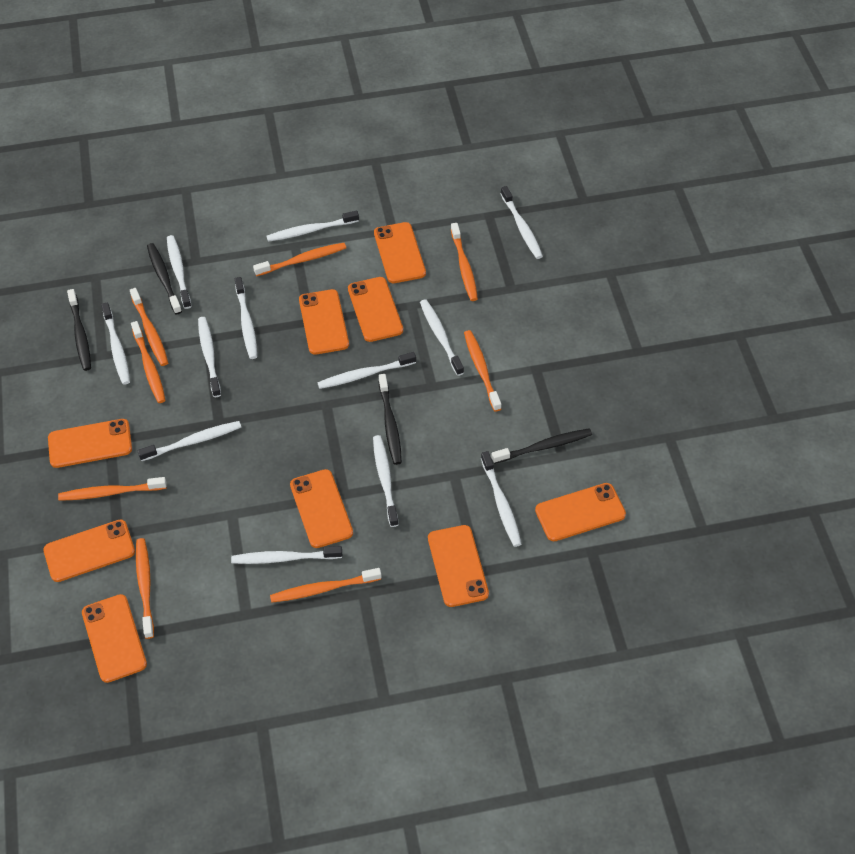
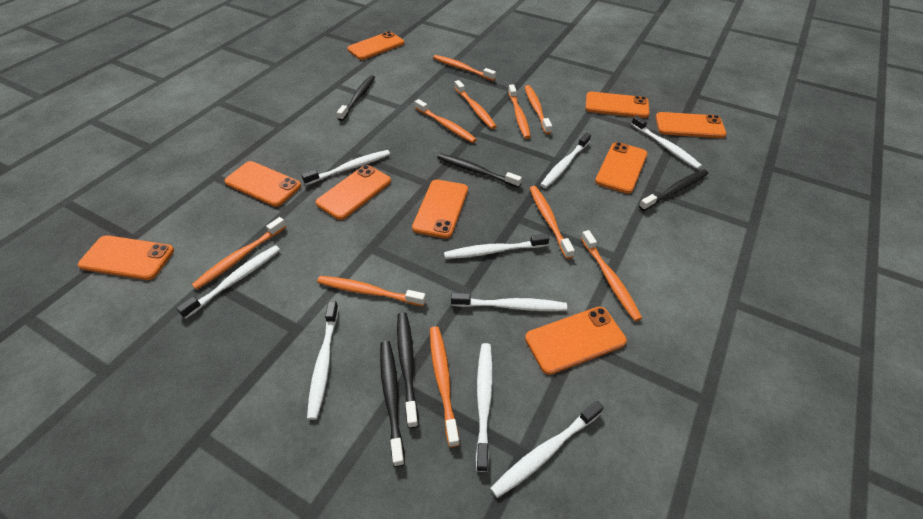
black toothbrush: 4 -> 5
orange toothbrush: 8 -> 10
white toothbrush: 12 -> 9

